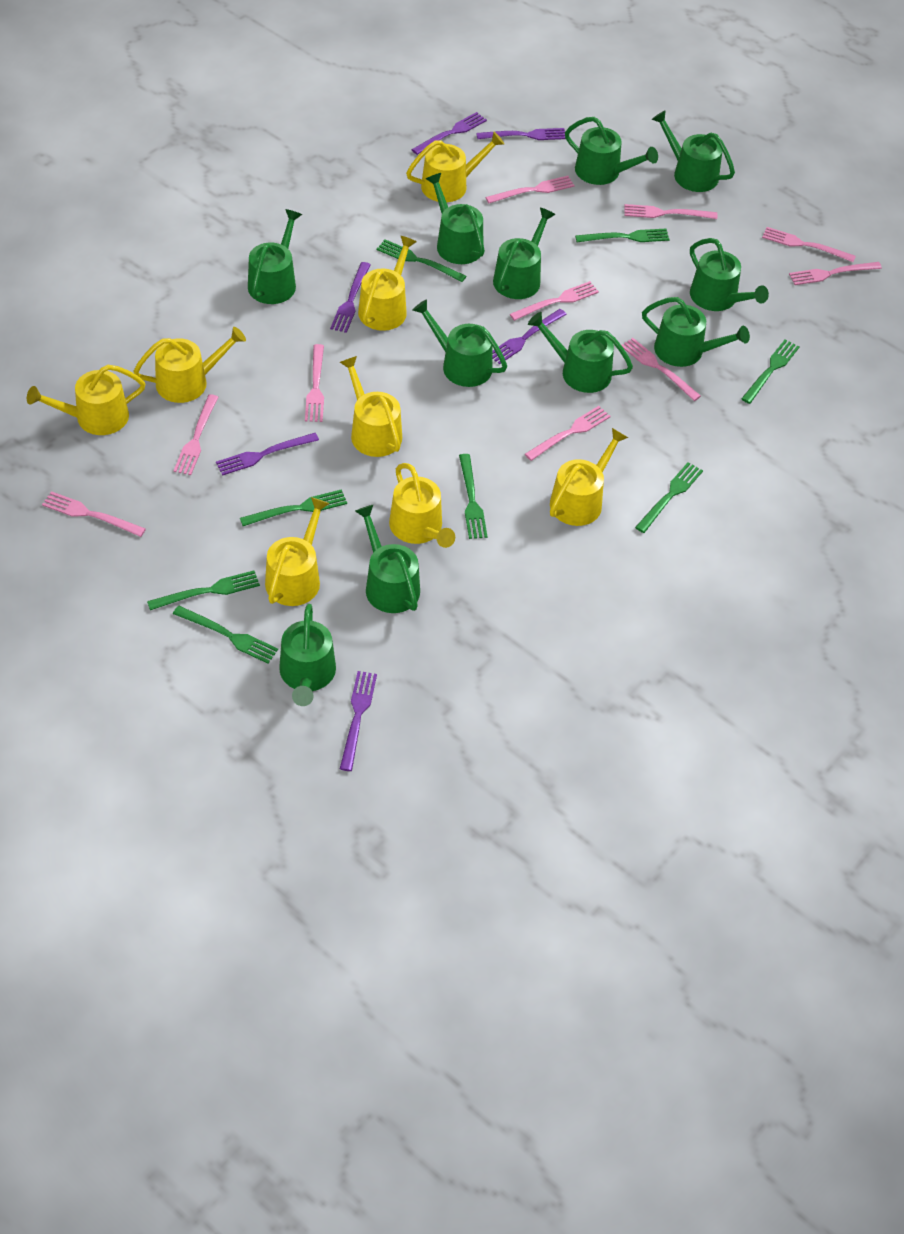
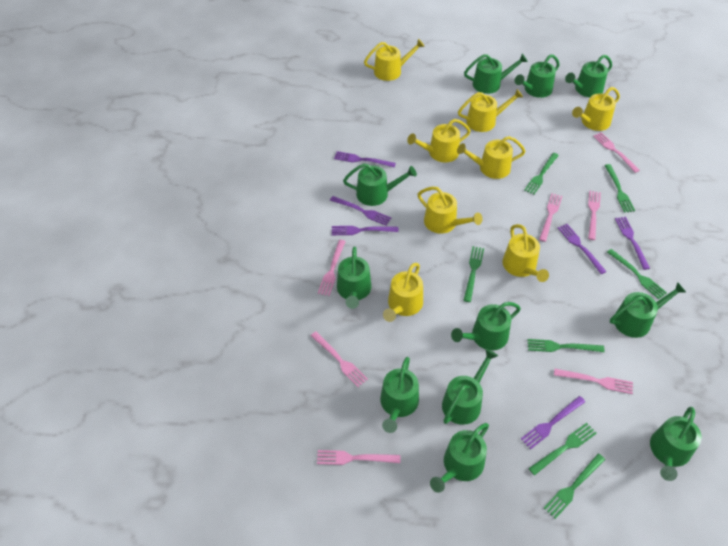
green fork: 8 -> 7
pink fork: 10 -> 7

